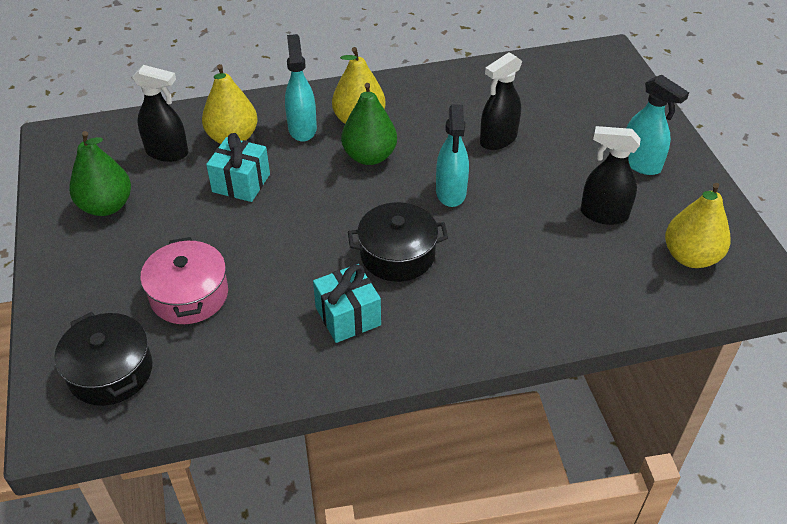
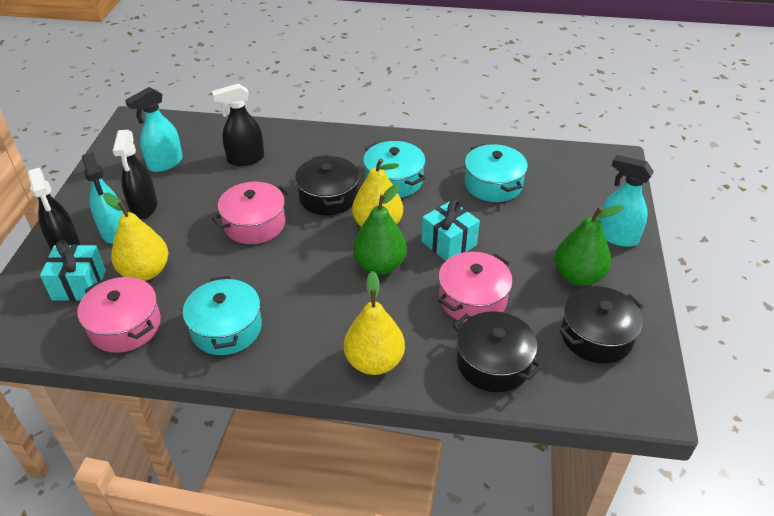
black pot: 2 -> 3
pink pot: 1 -> 3
turquoise pot: 0 -> 3

